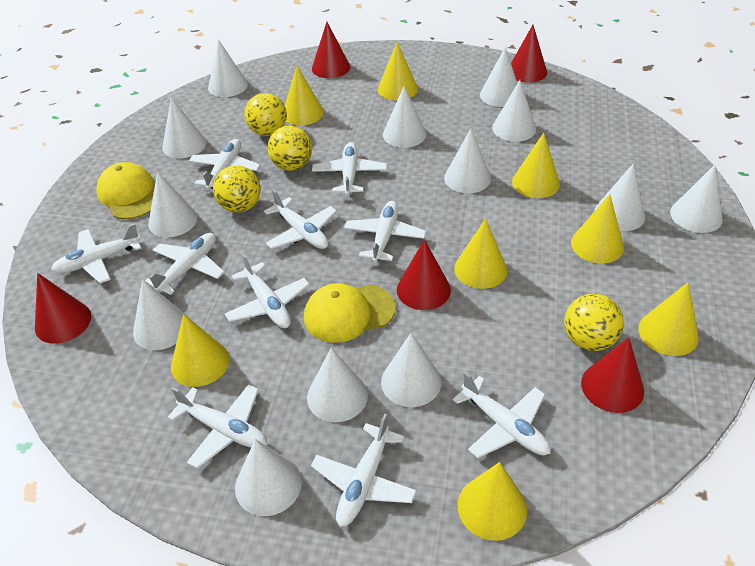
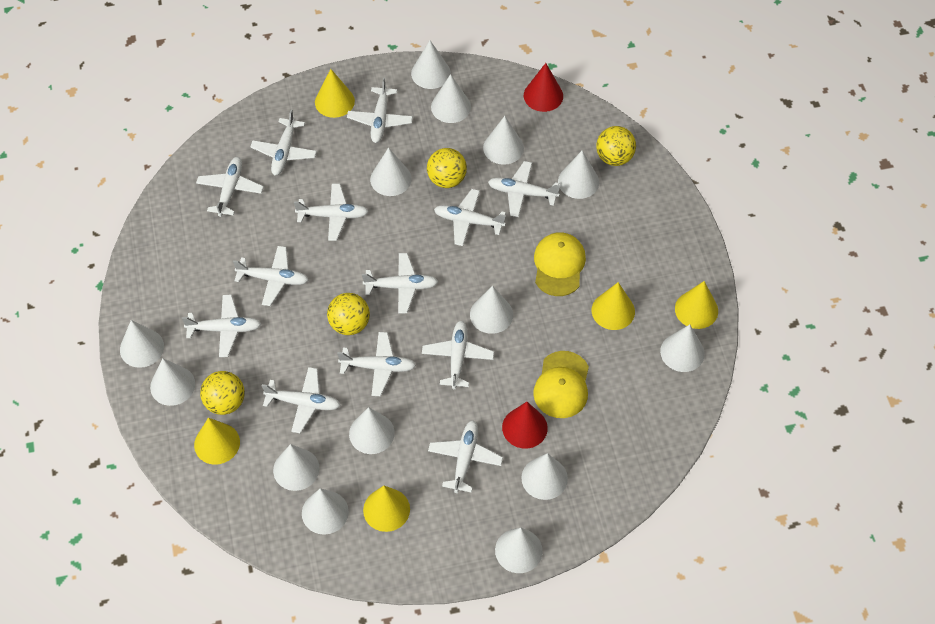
red cone: 5 -> 2
white cone: 13 -> 14
white plane: 10 -> 13
yellow cone: 8 -> 5

